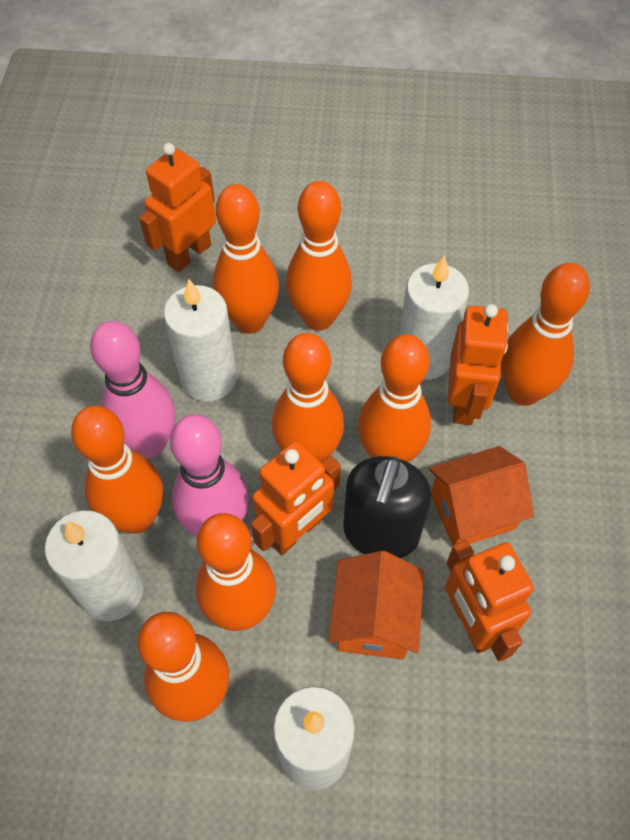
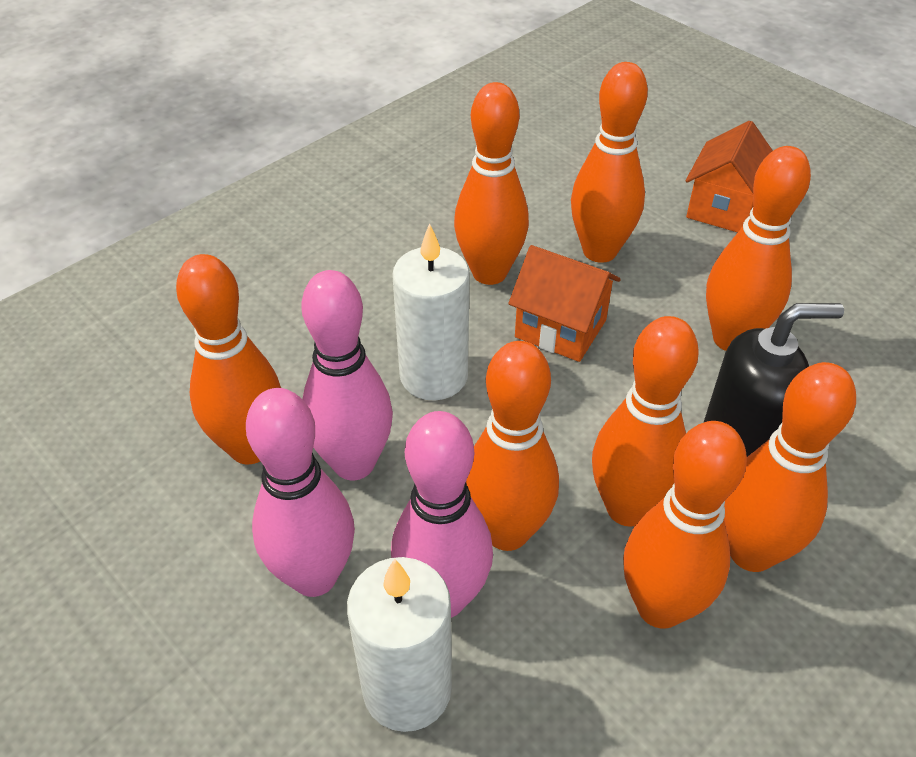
orange robot: 4 -> 0
pink bowling pin: 2 -> 3
white candle: 4 -> 2

